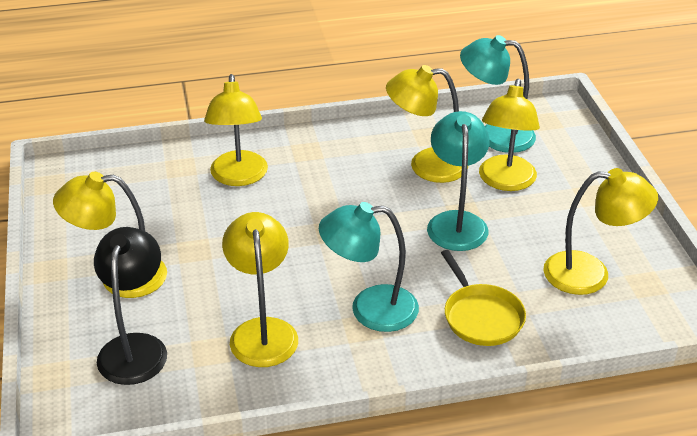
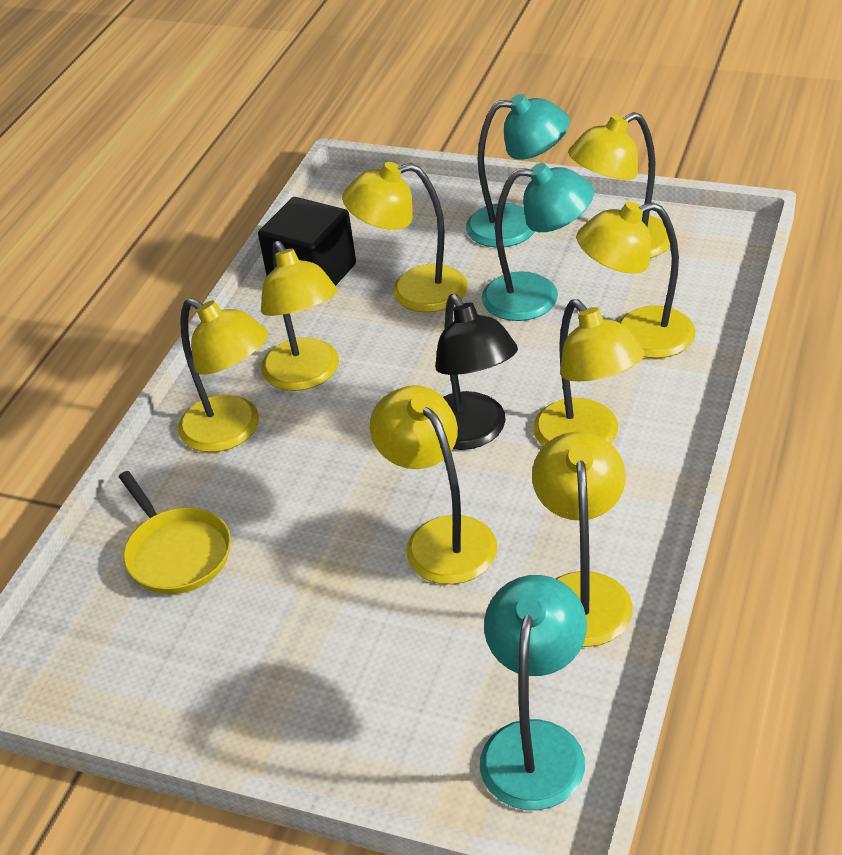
black cube: 0 -> 1
yellow lamp: 6 -> 8

